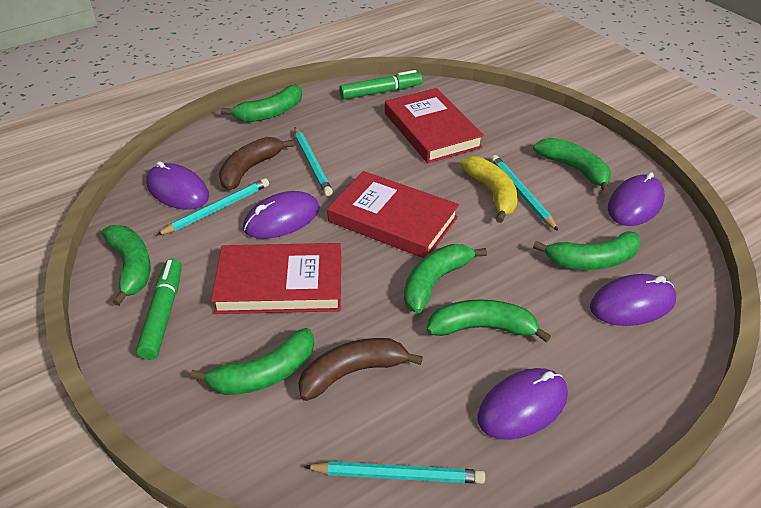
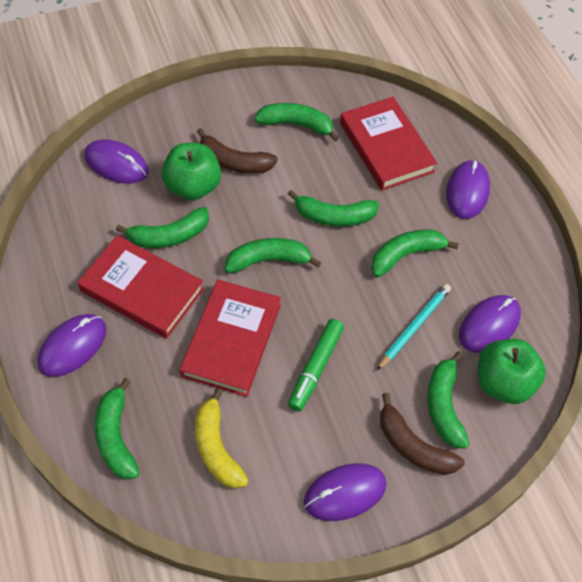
green apple: 0 -> 2
green marker: 2 -> 1
turquoise pencil: 4 -> 1

